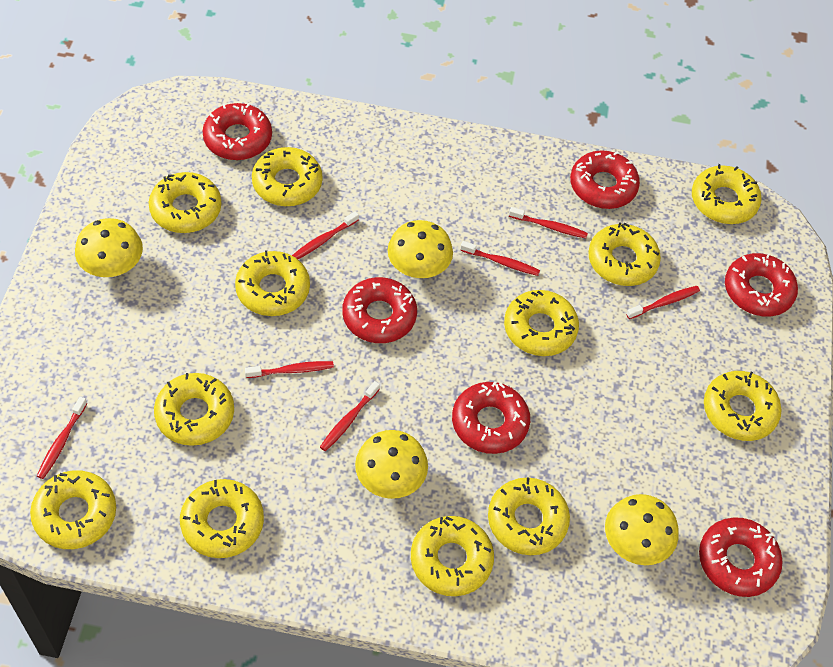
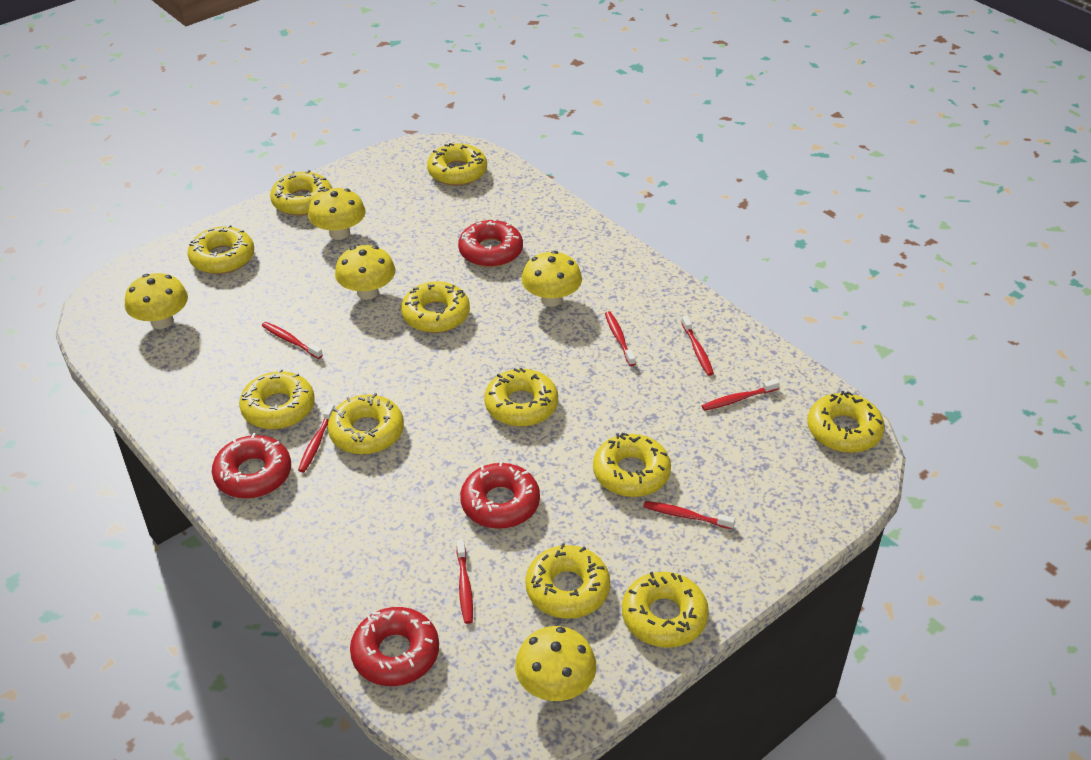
red donut: 6 -> 4
yellow donut: 12 -> 11
yellow mushroom: 4 -> 5

